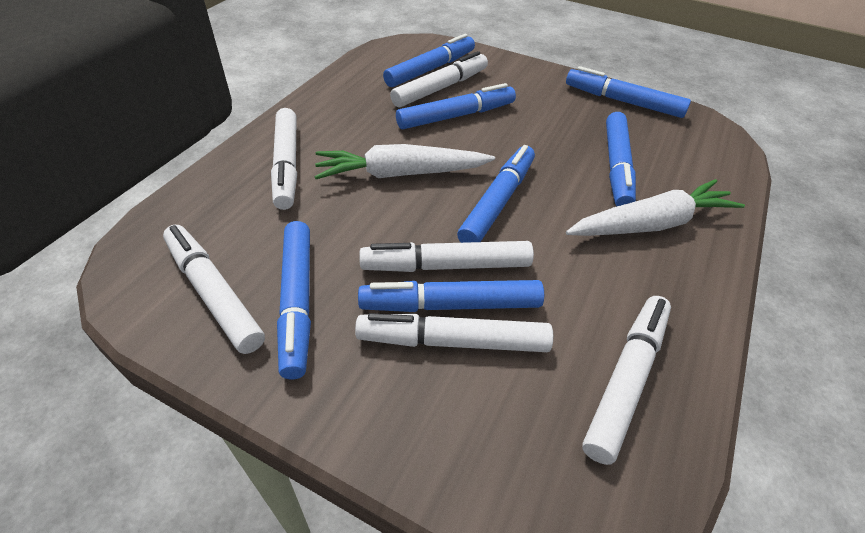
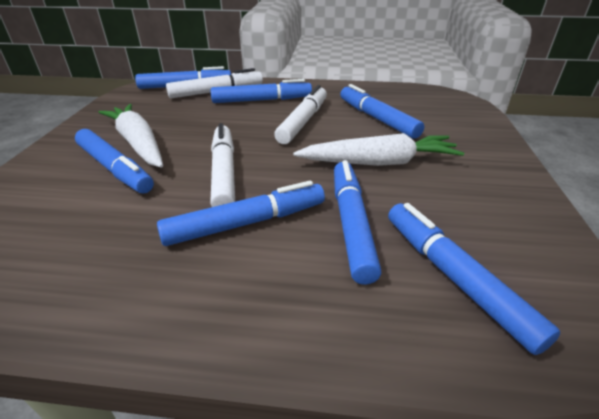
white marker: 6 -> 3

